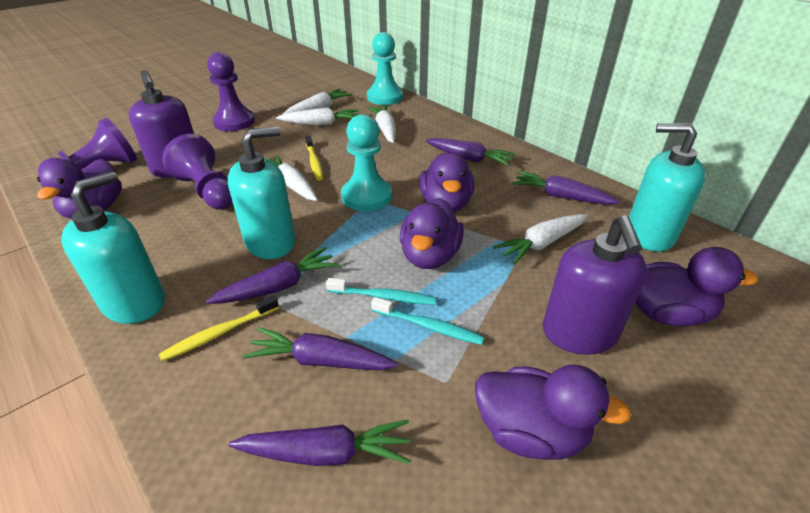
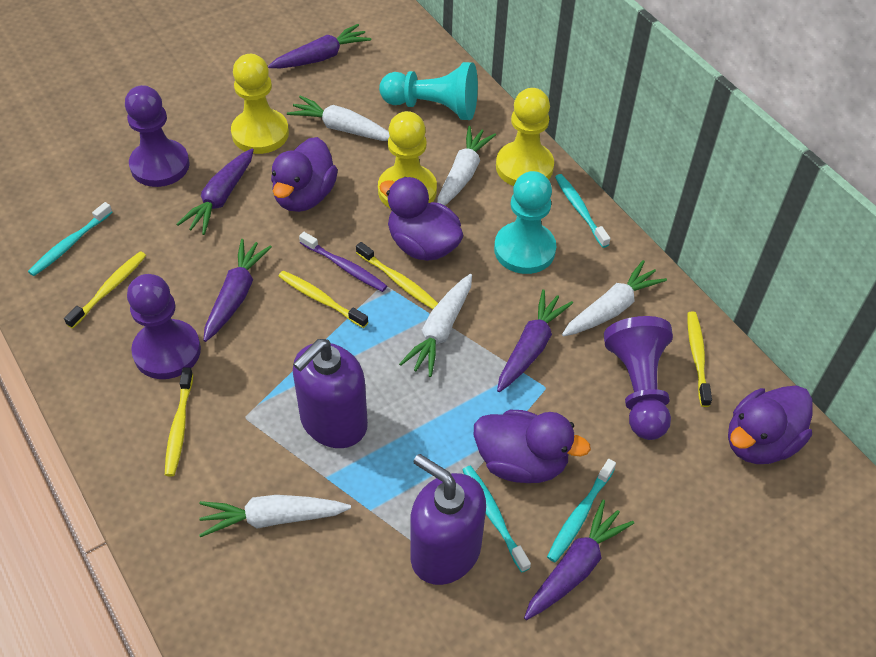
purple duck: 5 -> 4
purple toothbrush: 0 -> 1
turquoise soap dispenser: 3 -> 0
turquoise toothbrush: 2 -> 4
yellow pawn: 0 -> 3
yellow toothbrush: 2 -> 5

